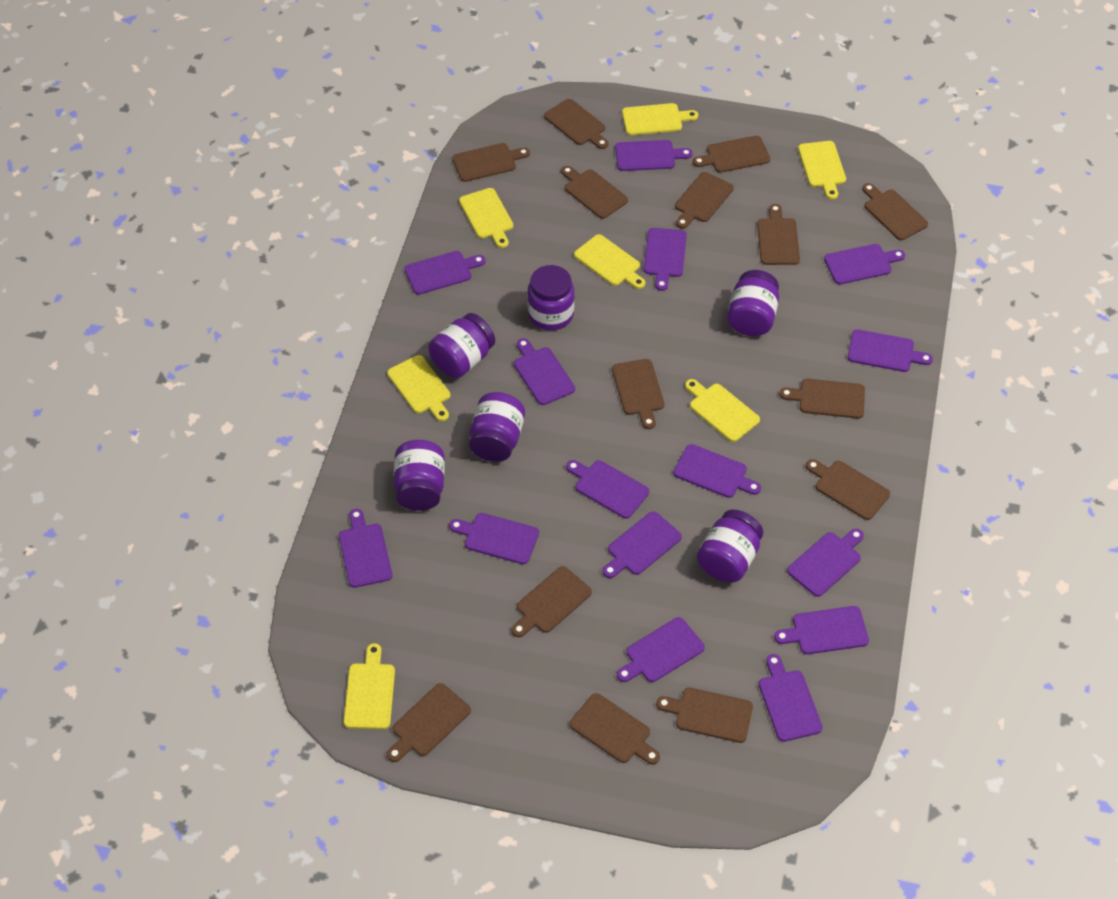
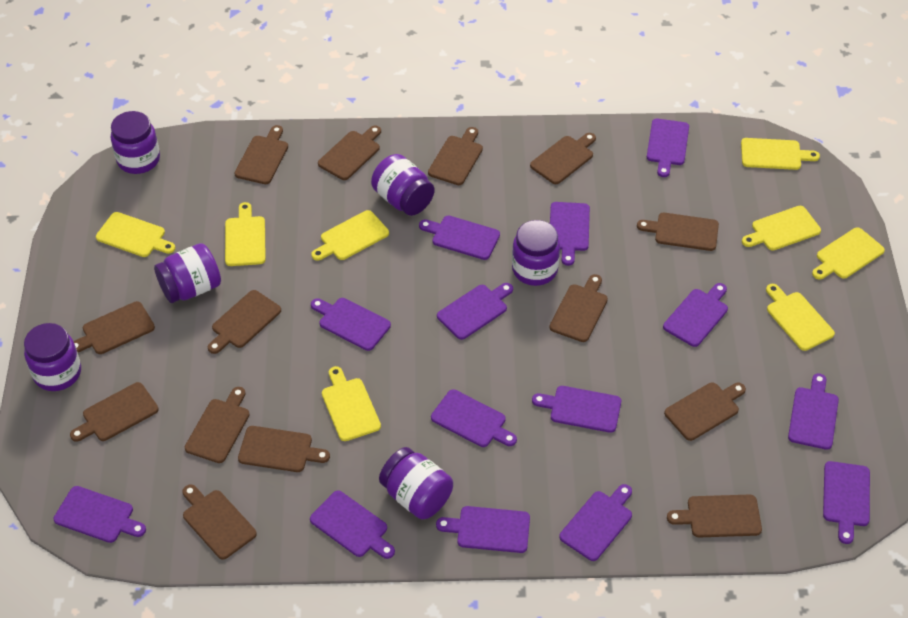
purple cutting board: 15 -> 14
yellow cutting board: 7 -> 8

